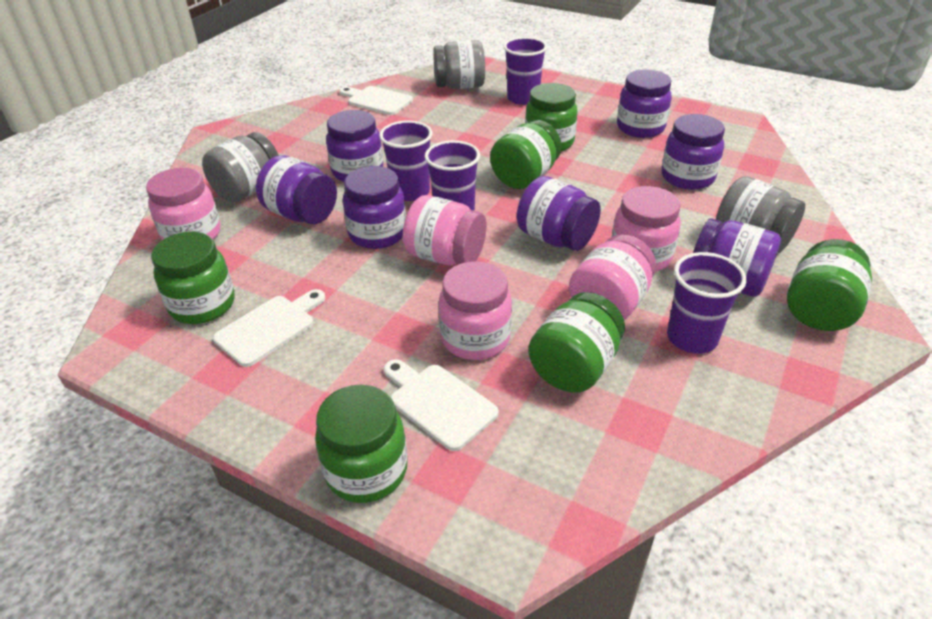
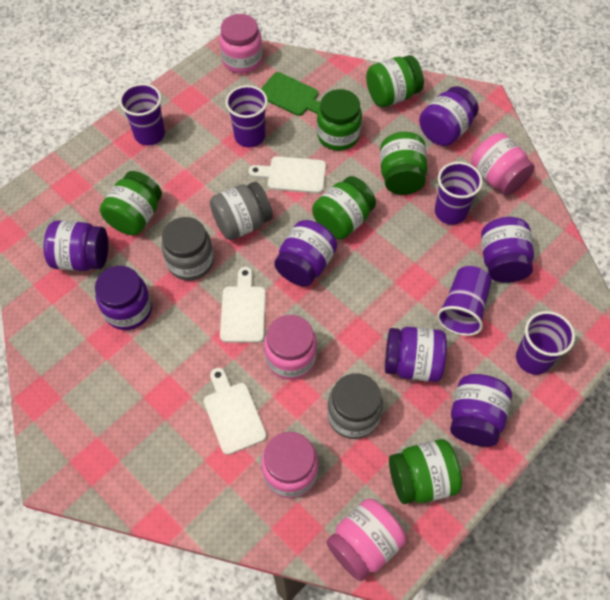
green cutting board: 0 -> 1
purple cup: 4 -> 5

